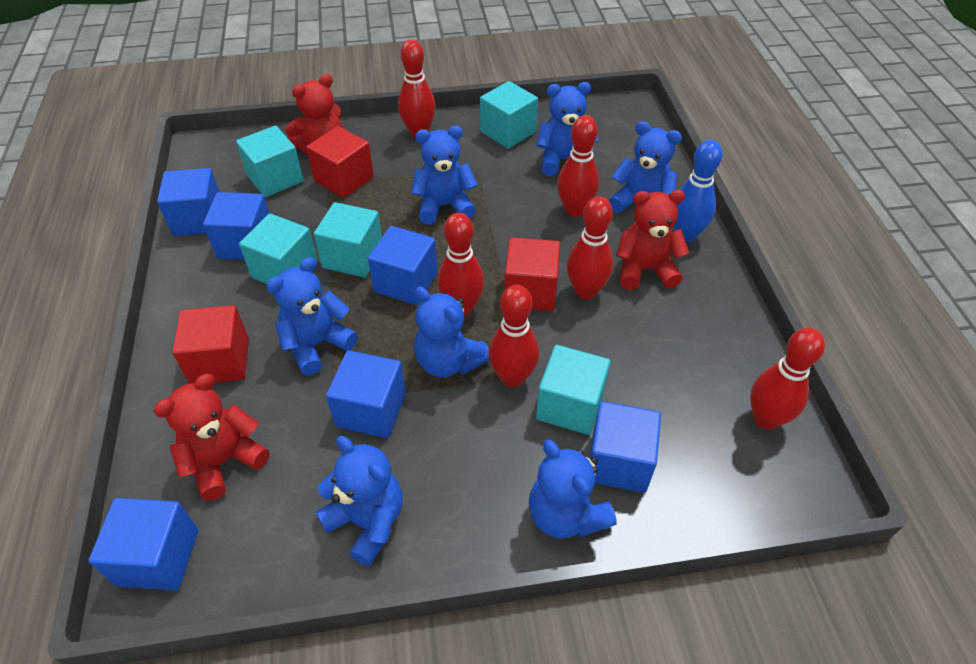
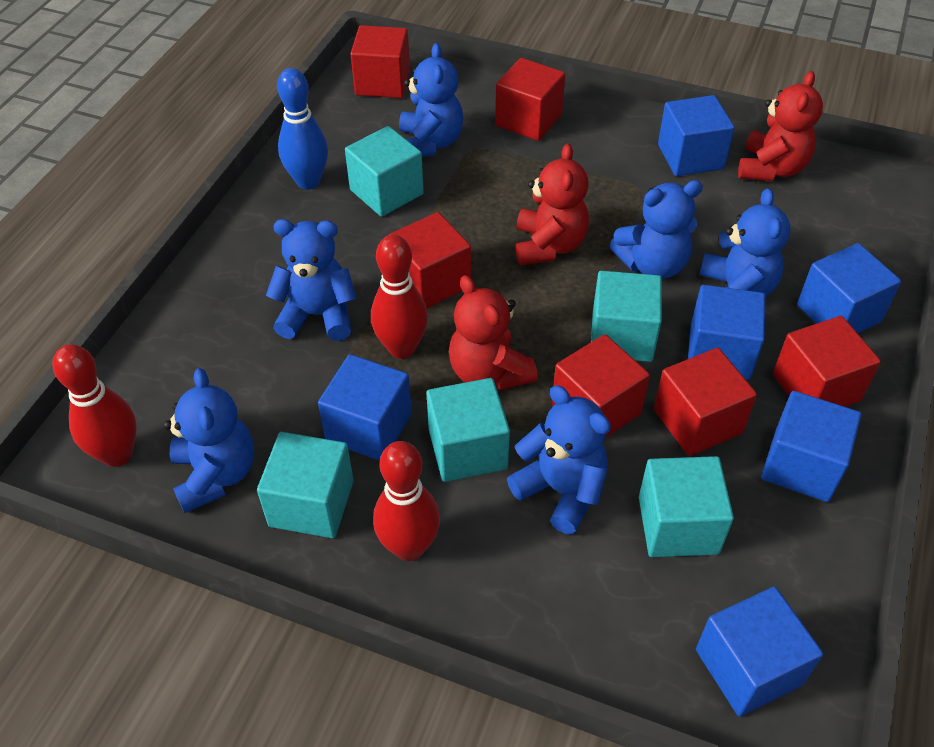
blue teddy bear: 7 -> 6
red bowling pin: 6 -> 3
red cube: 3 -> 6

